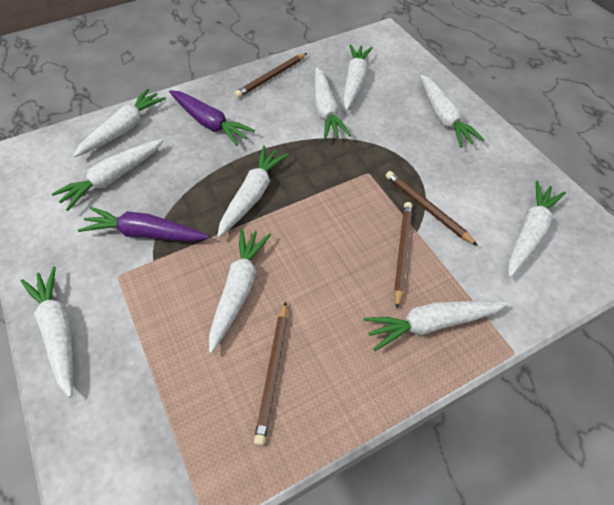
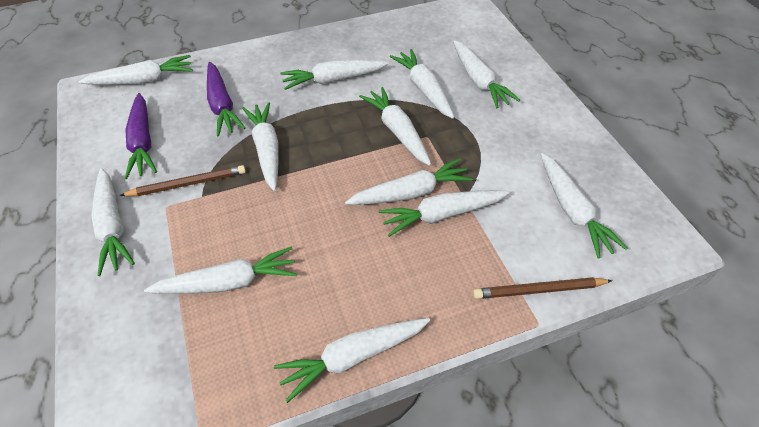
brown pencil: 4 -> 2
white carrot: 10 -> 12

